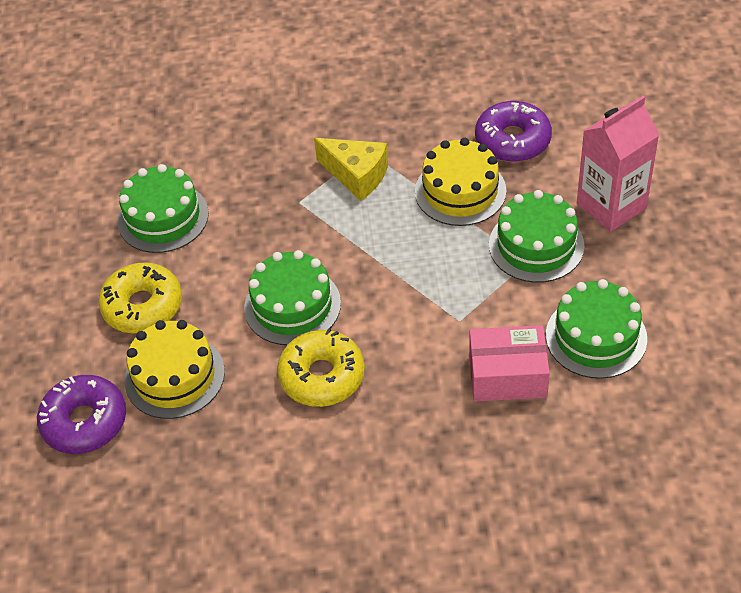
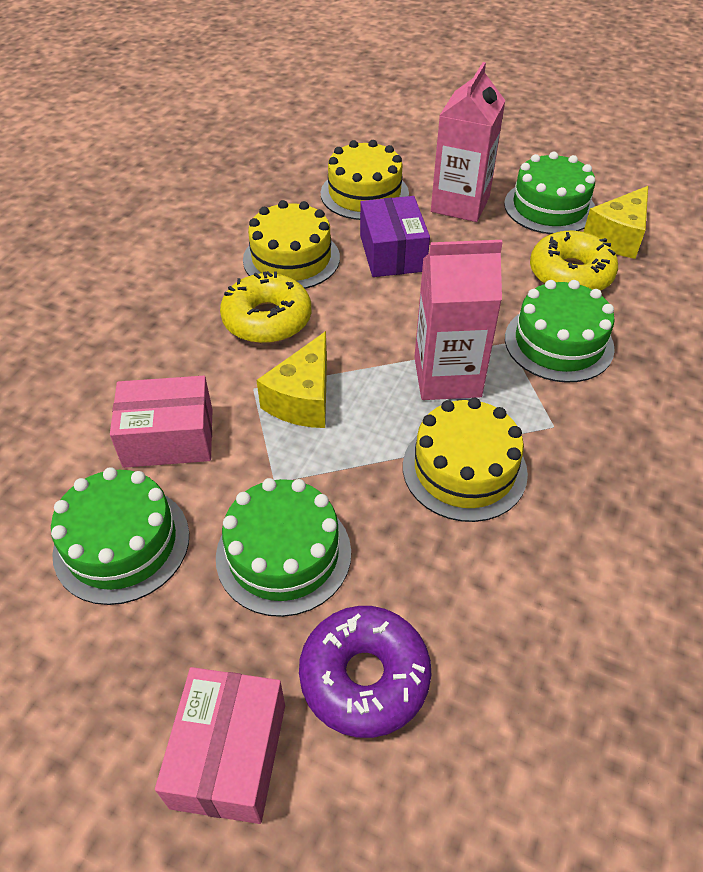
pink box: 1 -> 2
pink carton: 1 -> 2
purple box: 0 -> 1
purple donut: 2 -> 1
yellow cake: 2 -> 3
yellow cheese: 1 -> 2

